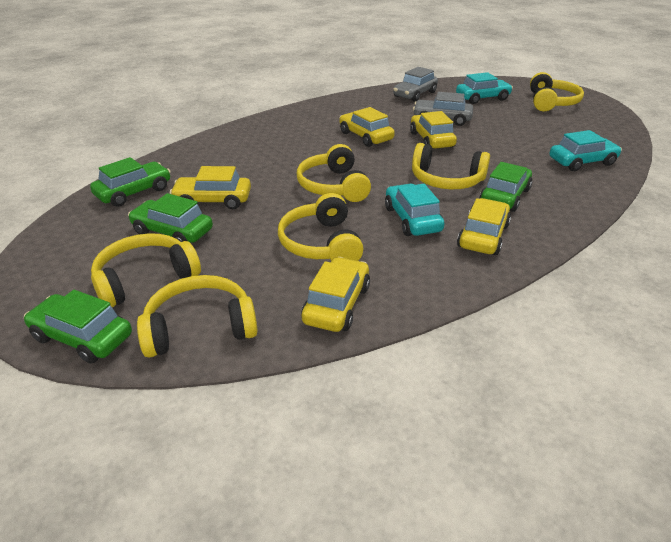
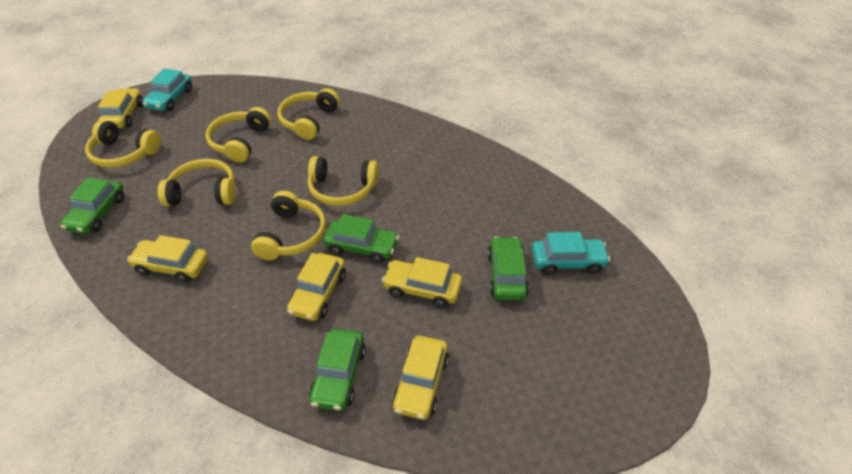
grey car: 2 -> 0
turquoise car: 3 -> 2

